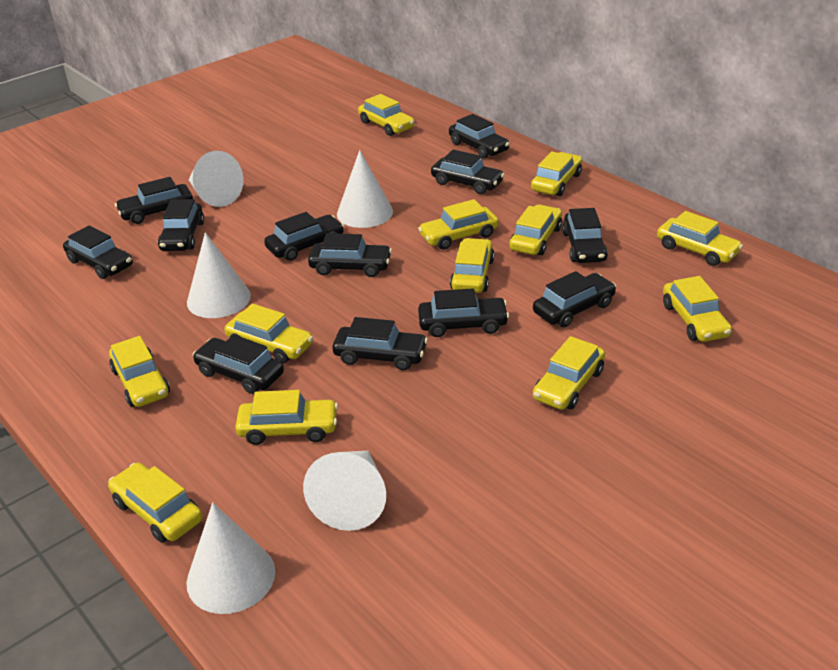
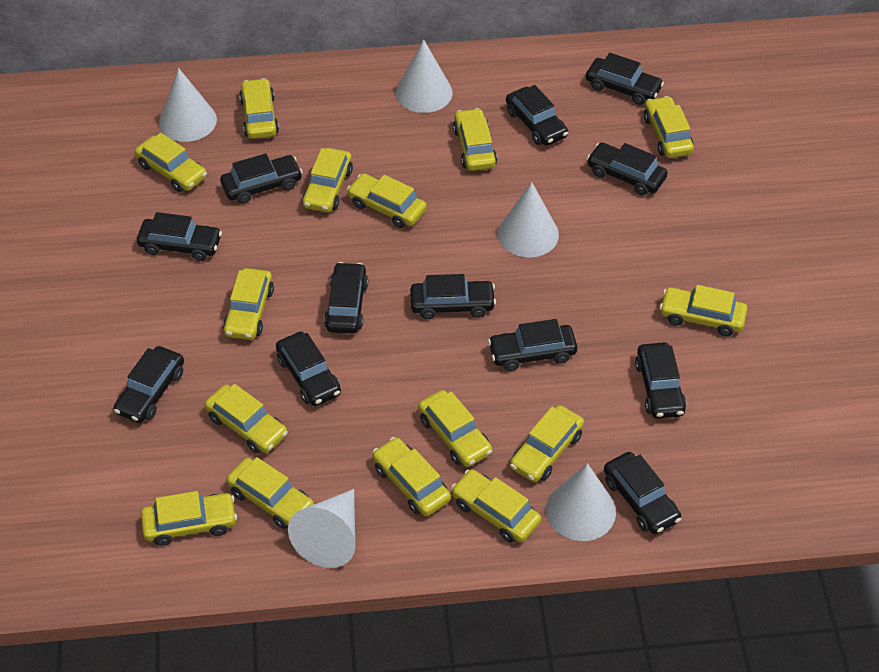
yellow car: 12 -> 15

